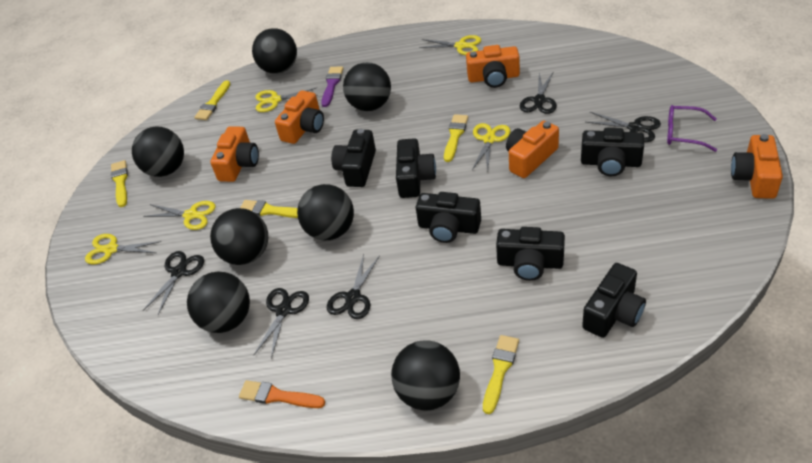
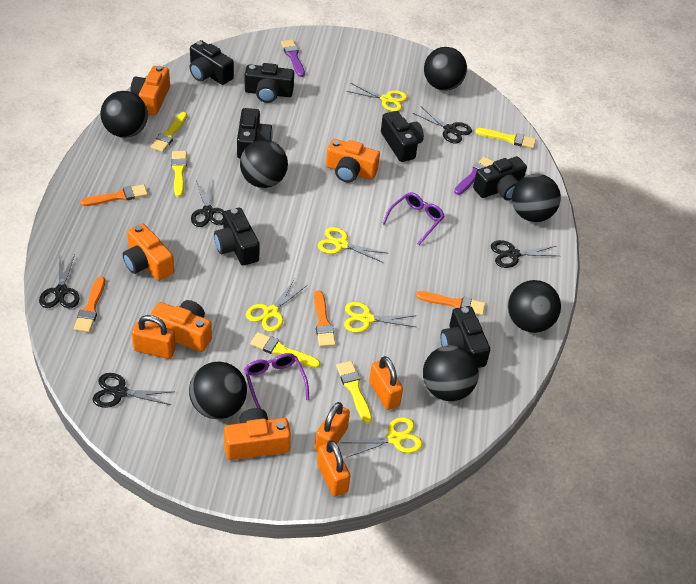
black camera: 6 -> 7
orange brush: 1 -> 4
orange padlock: 0 -> 4
purple brush: 1 -> 2
purple glasses: 1 -> 2

